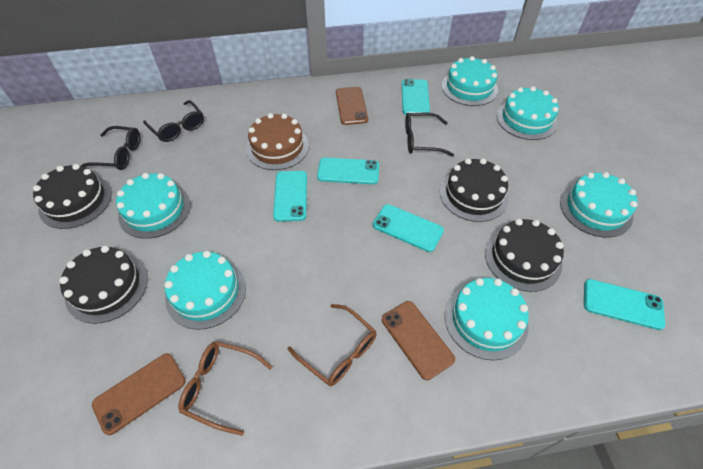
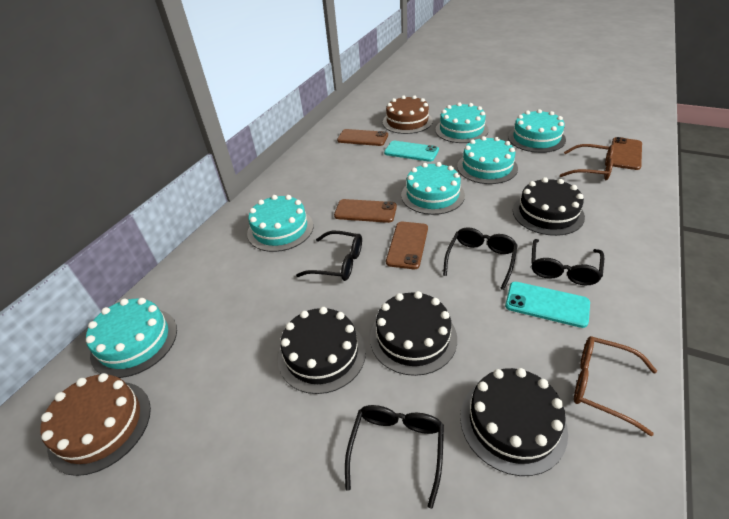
black glasses: 3 -> 4
brown cake: 1 -> 2
brown phone: 3 -> 4
turquoise phone: 5 -> 2

